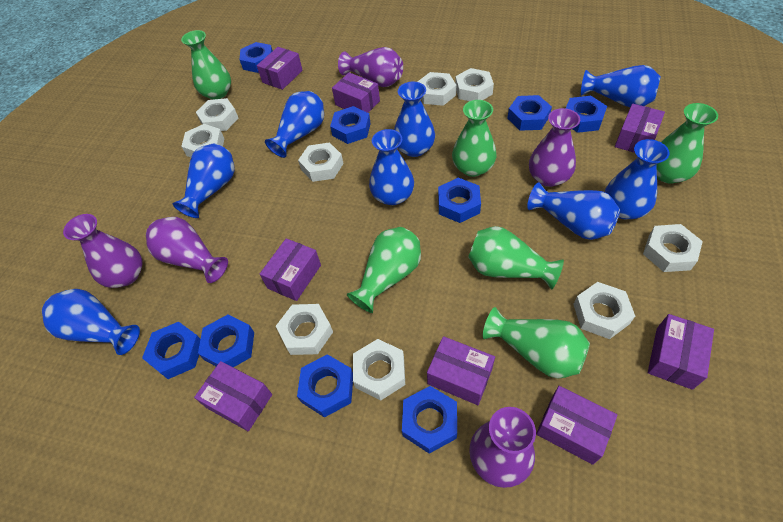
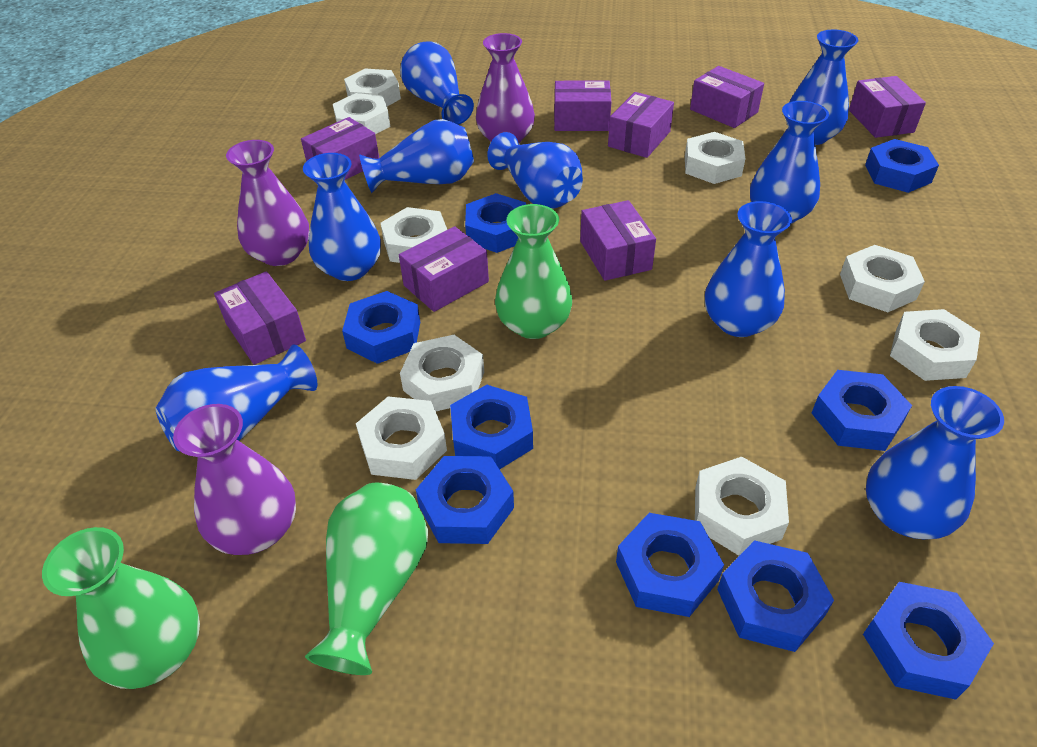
blue vase: 8 -> 9
green vase: 6 -> 3
purple vase: 5 -> 3

